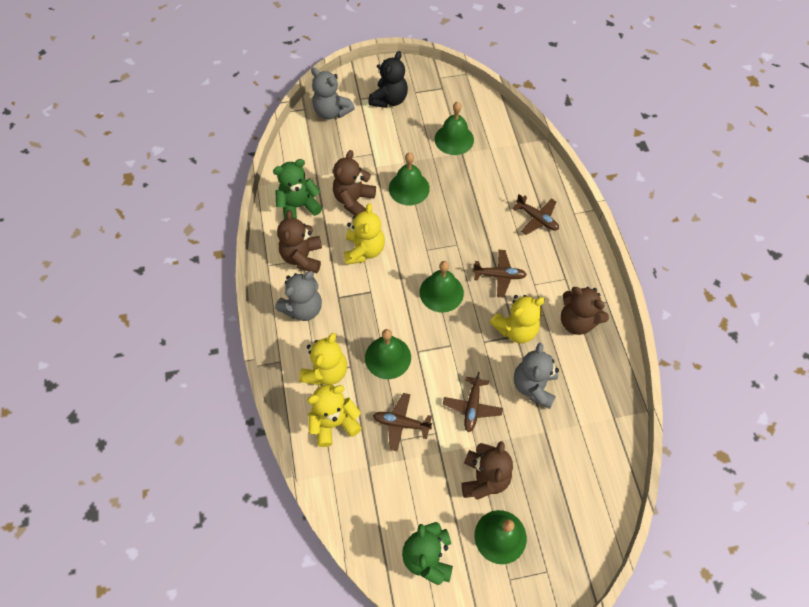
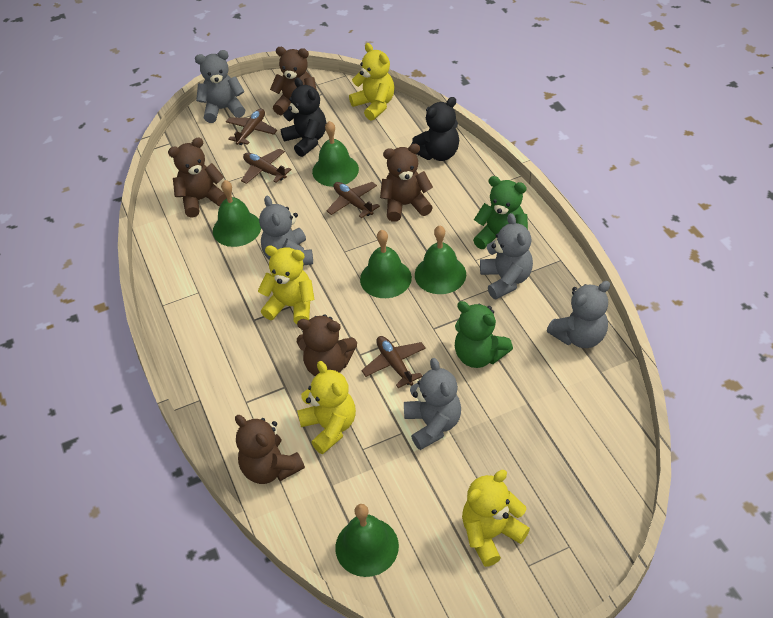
black teddy bear: 1 -> 2
brown teddy bear: 4 -> 5
grey teddy bear: 3 -> 5

